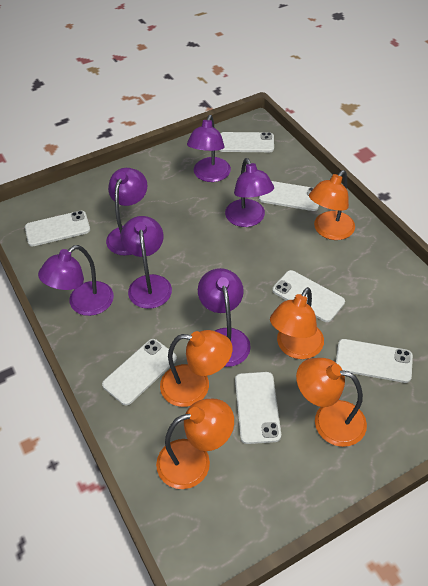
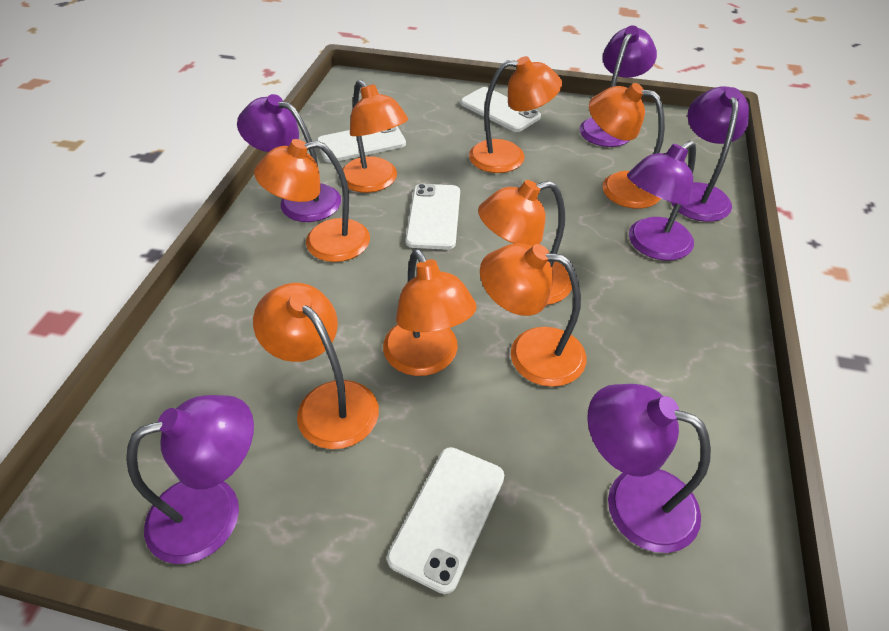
orange lamp: 5 -> 8
white phone: 7 -> 4

